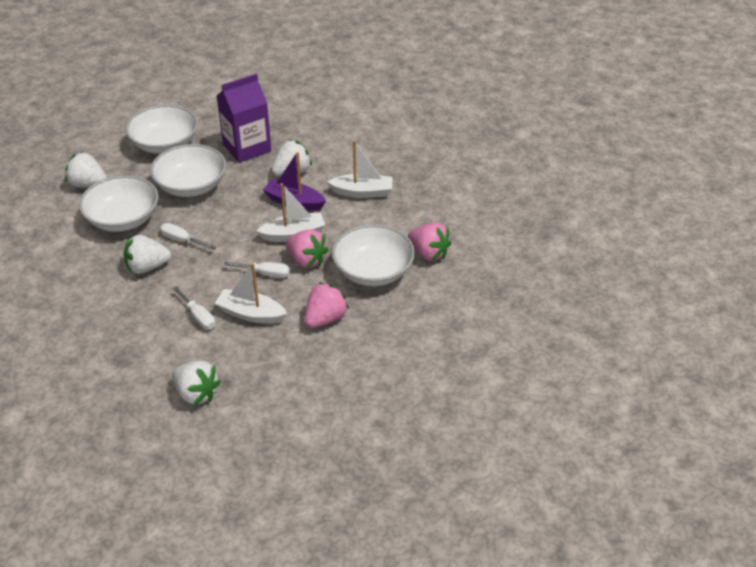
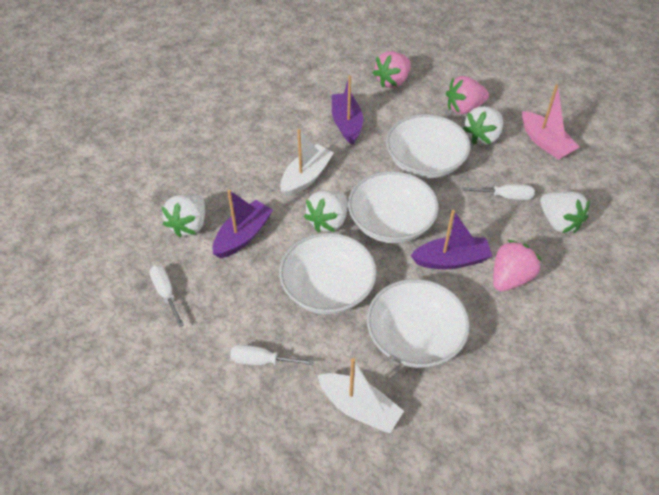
pink boat: 0 -> 1
purple boat: 1 -> 3
purple carton: 1 -> 0
white boat: 3 -> 2

